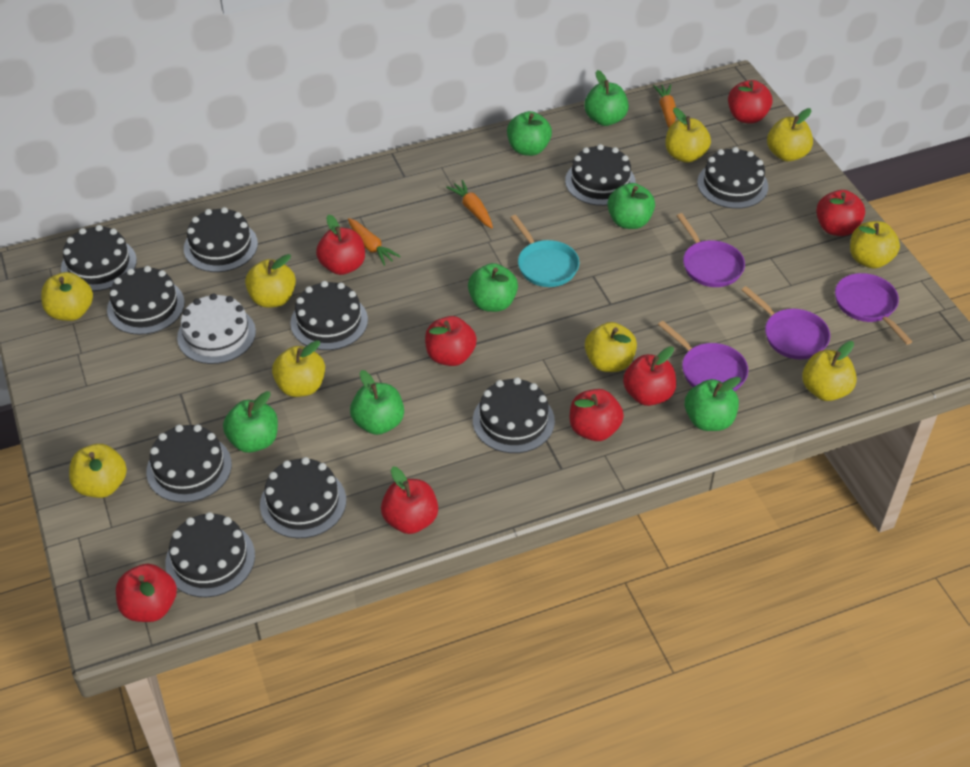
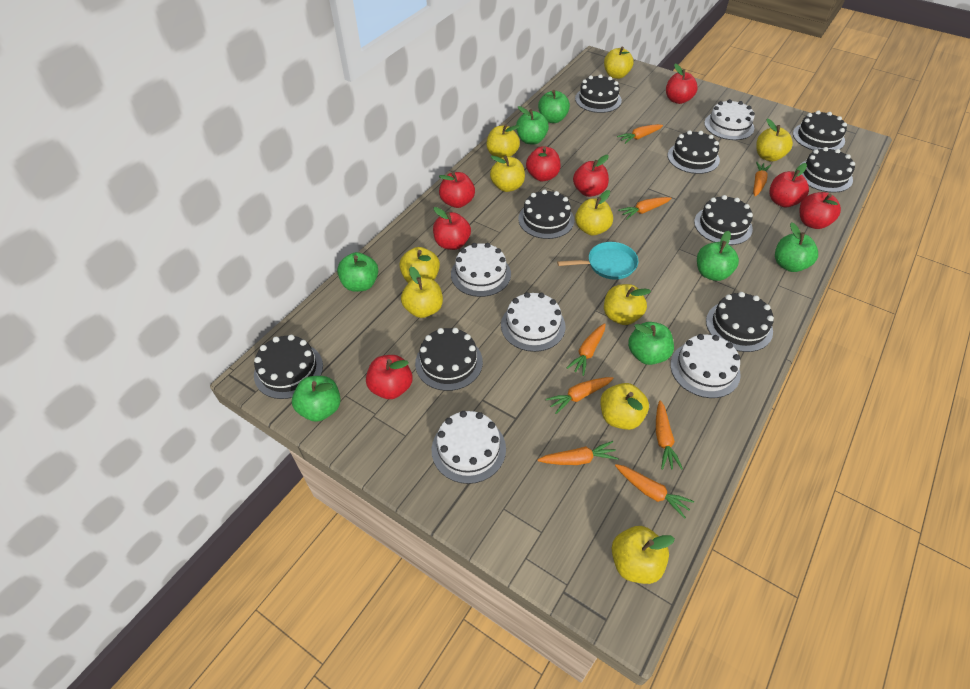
black cake: 10 -> 9
orange carrot: 3 -> 8
purple pan: 4 -> 0
white cake: 1 -> 5
yellow apple: 9 -> 10

